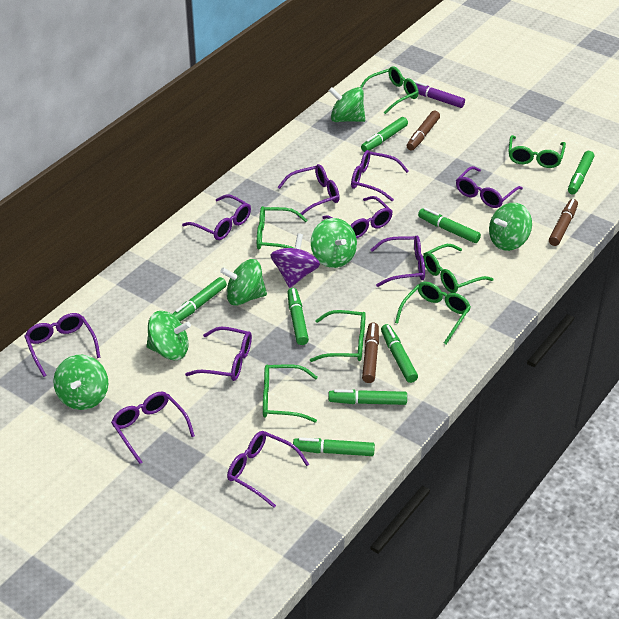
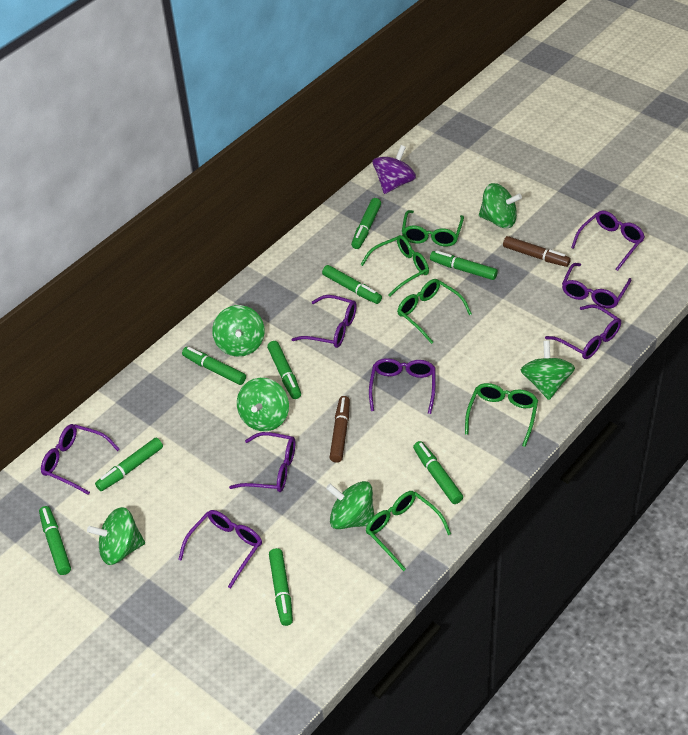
brown marker: 3 -> 2
green glasses: 7 -> 5
green marker: 8 -> 9
purple glasses: 10 -> 8
purple marker: 1 -> 0

